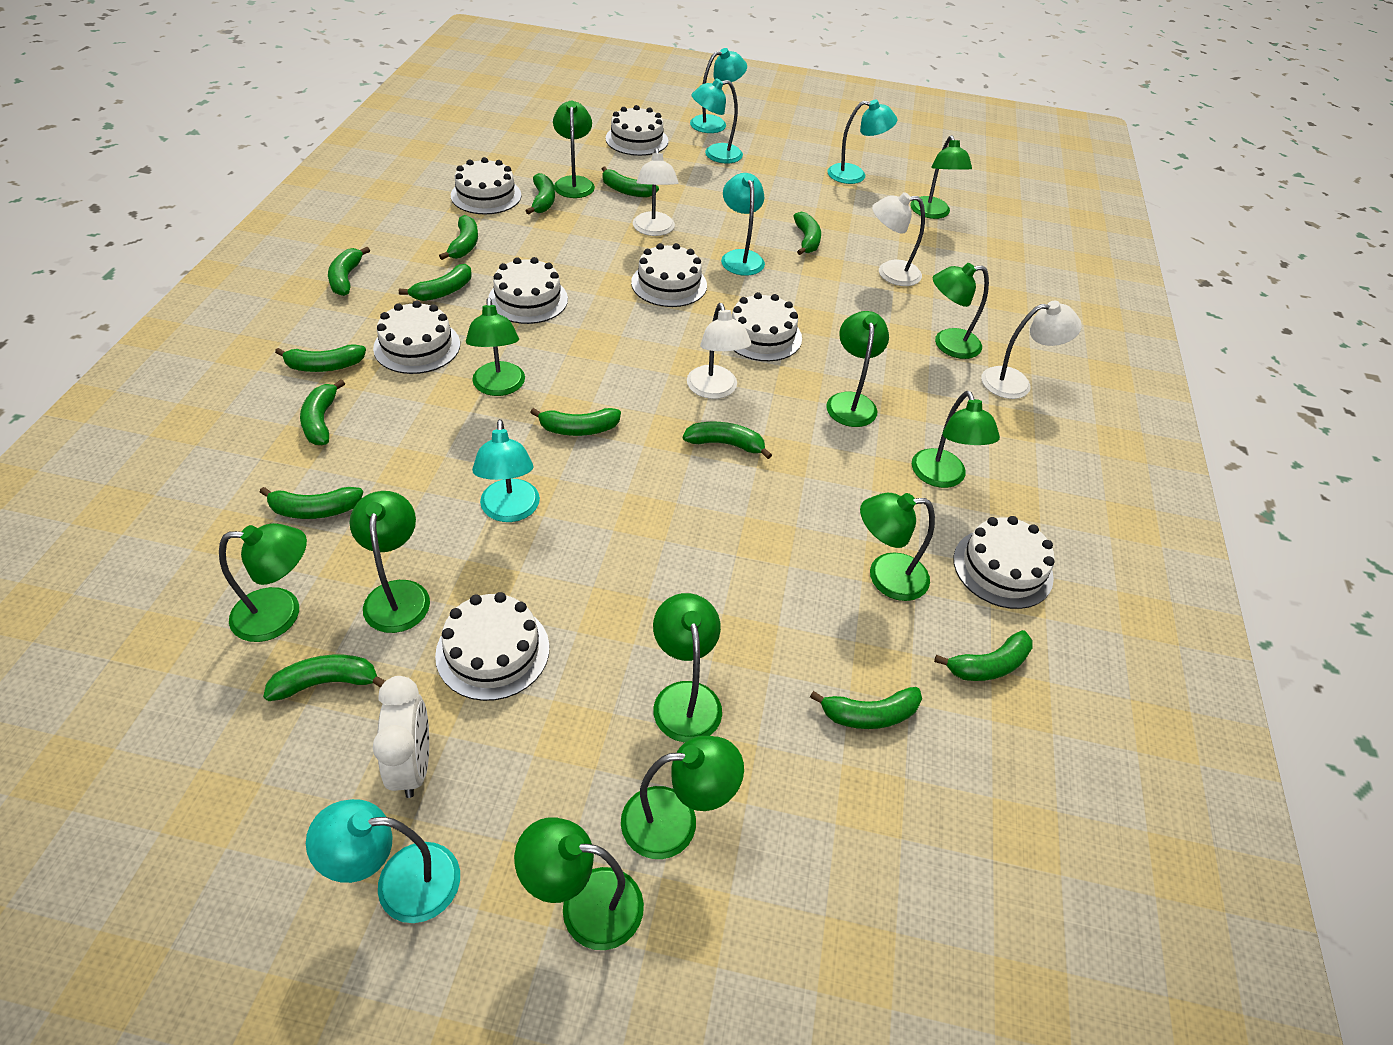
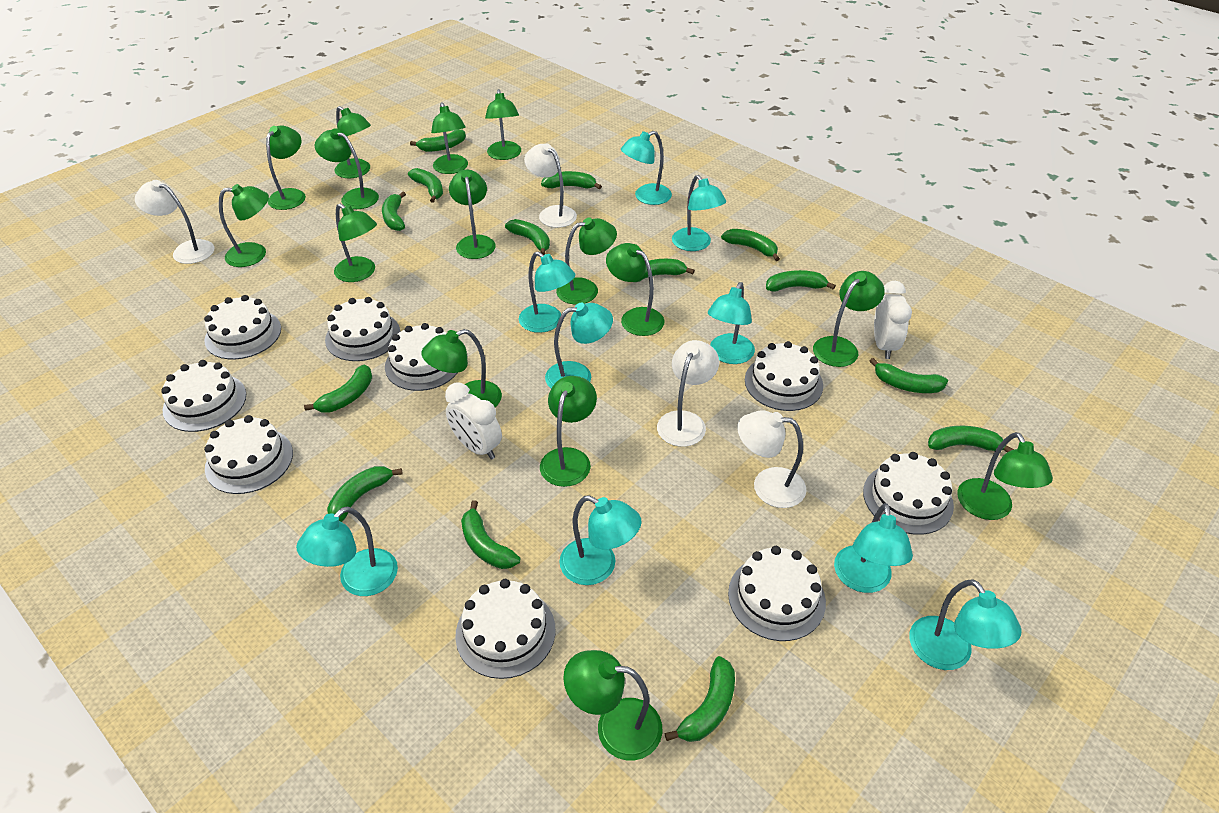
green lamp: 12 -> 15
turquoise lamp: 6 -> 9
white cake: 8 -> 9
white clock: 1 -> 2

